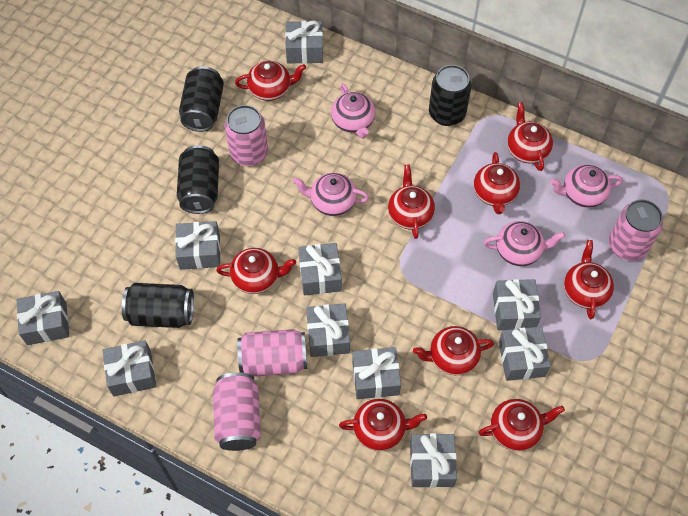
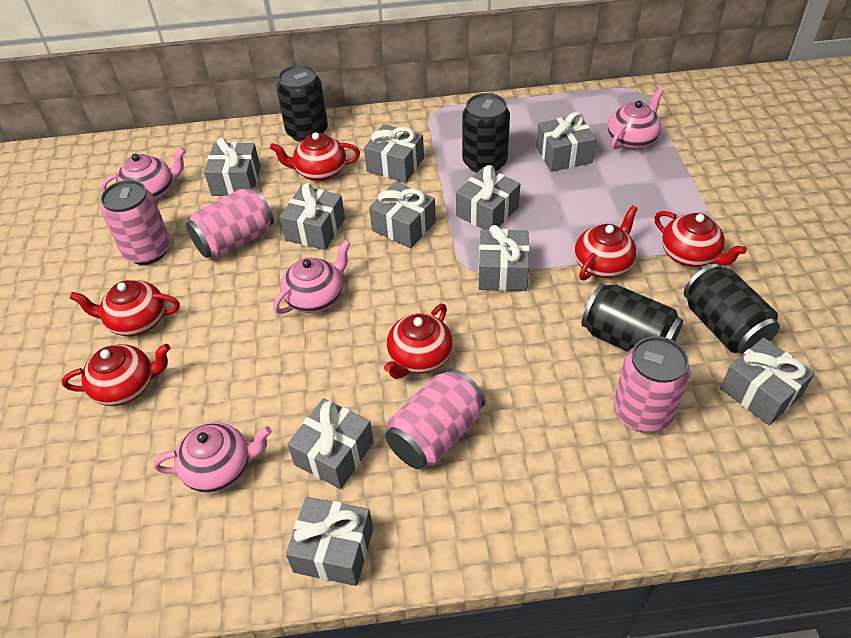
red teapot: 9 -> 6

